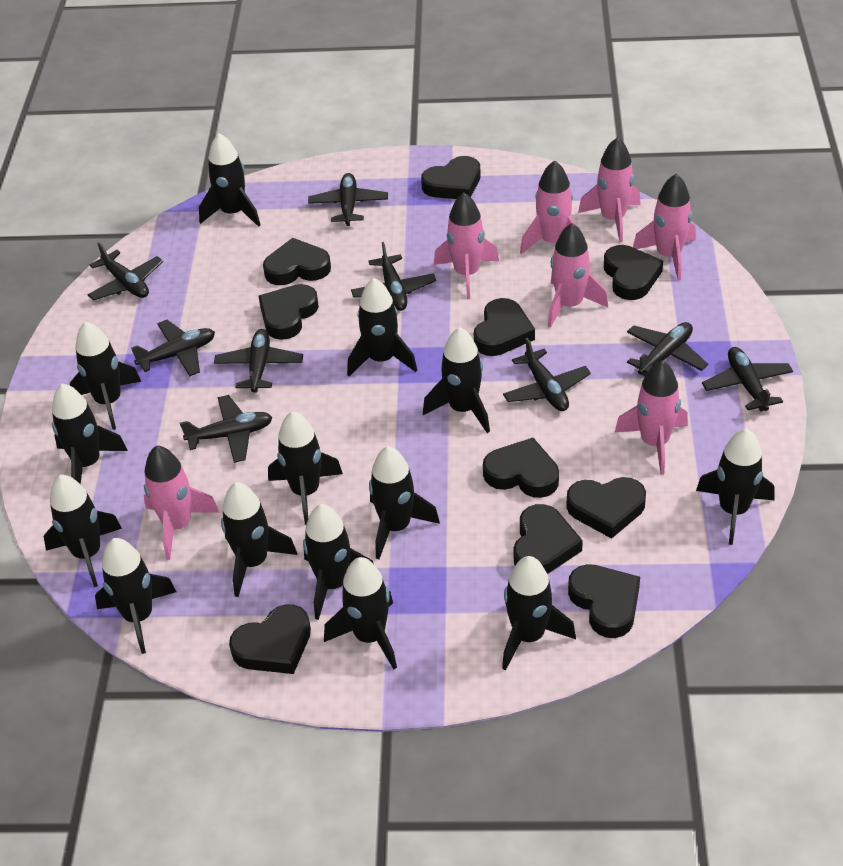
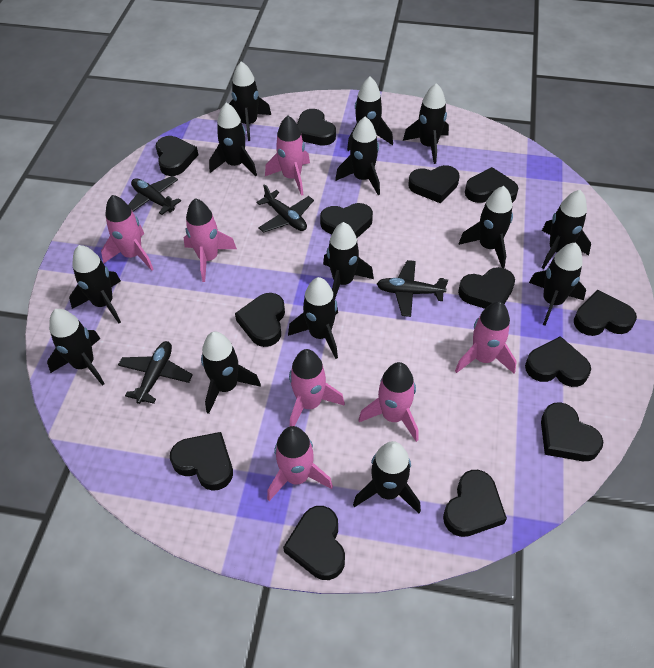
black heart: 10 -> 13
black plane: 9 -> 4

